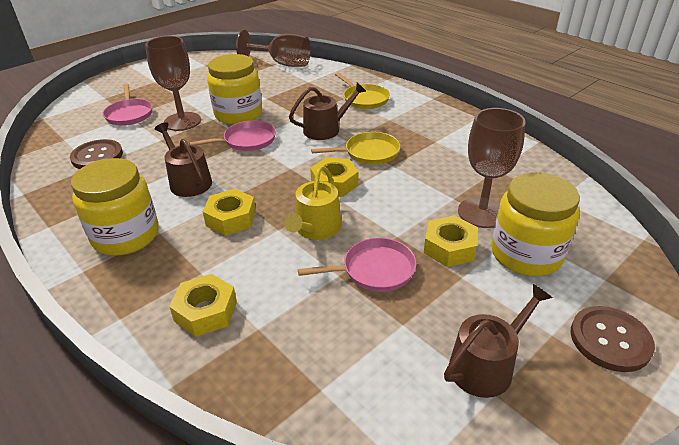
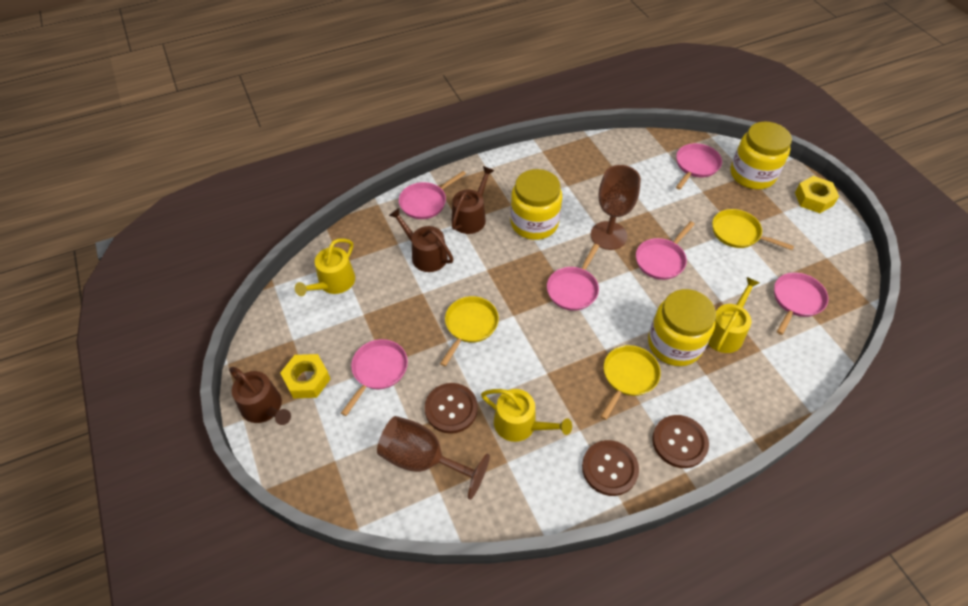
brown button: 2 -> 3
brown goblet: 3 -> 2
pink pan: 3 -> 6
yellow nut: 4 -> 2
yellow pan: 2 -> 3
yellow watering can: 1 -> 3

